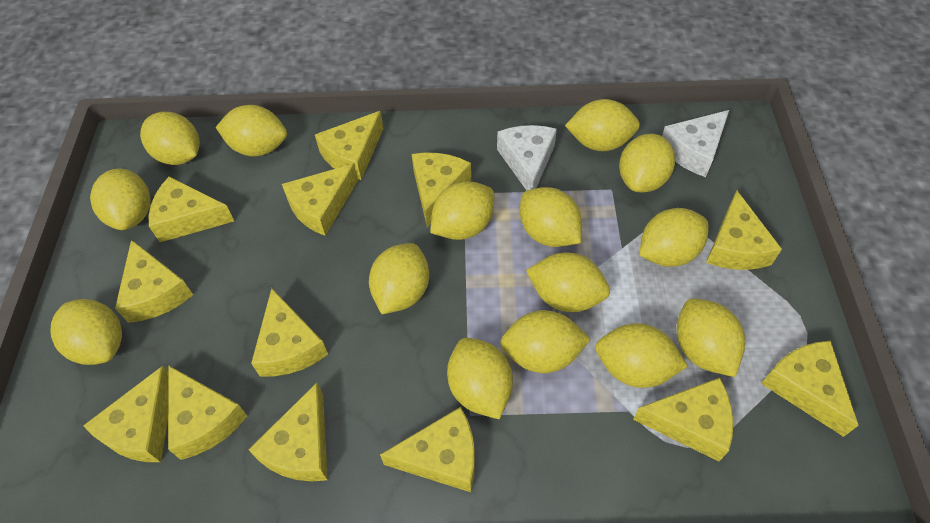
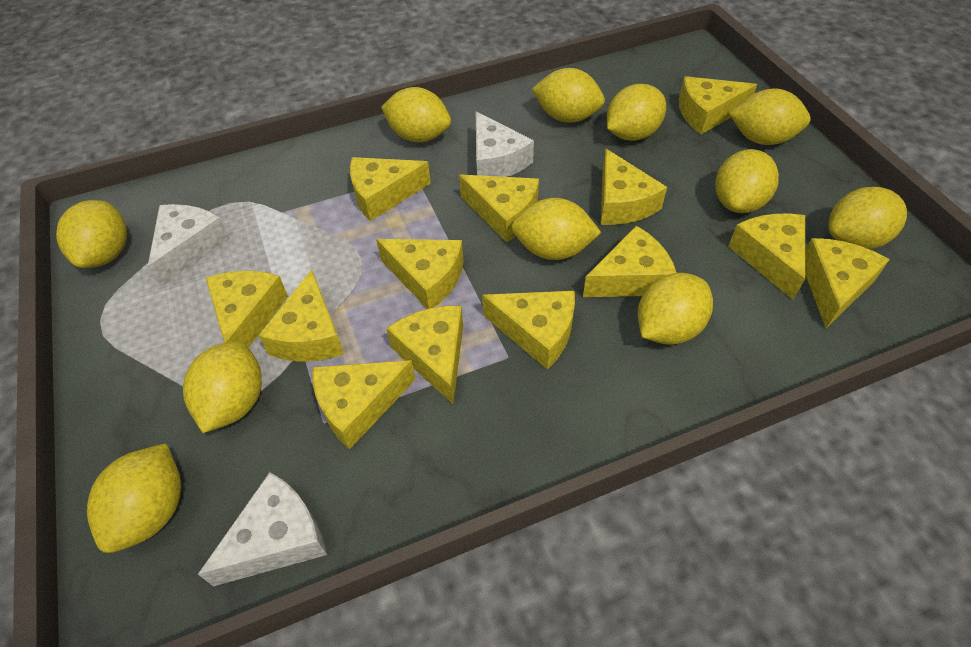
white cheese: 2 -> 3
yellow lemon: 15 -> 11

